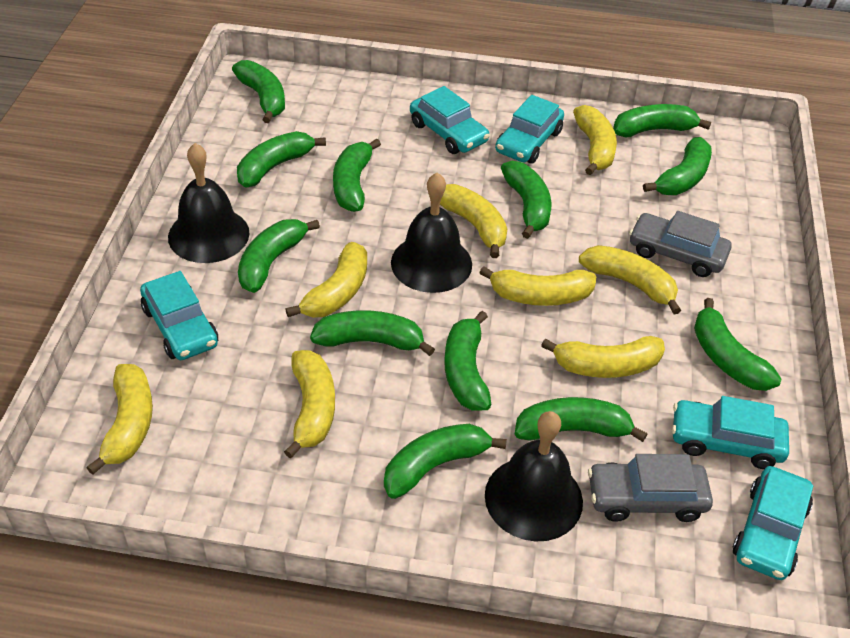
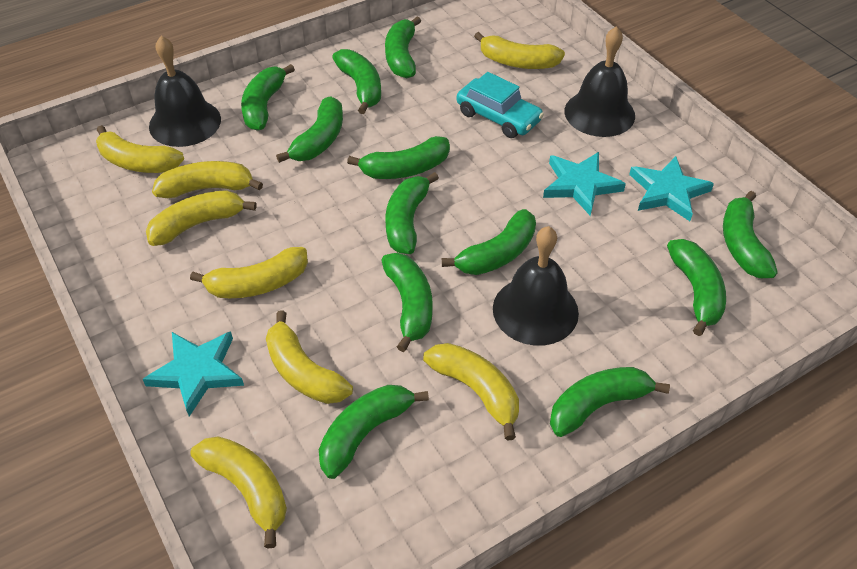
grey car: 2 -> 0
turquoise car: 5 -> 1
turquoise star: 0 -> 3

